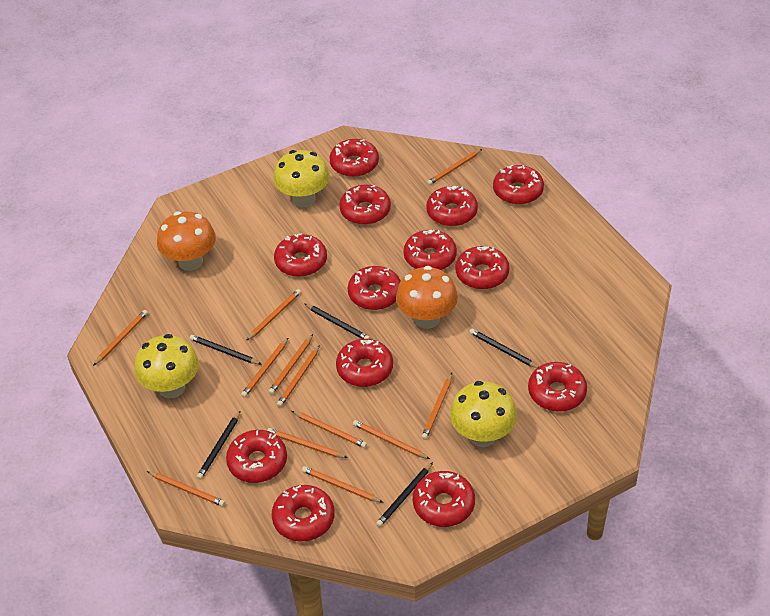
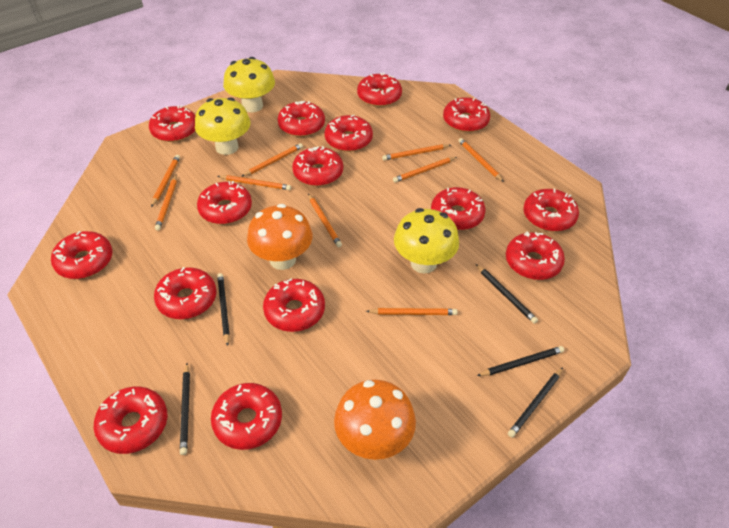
orange pencil: 12 -> 9
red donut: 13 -> 15

